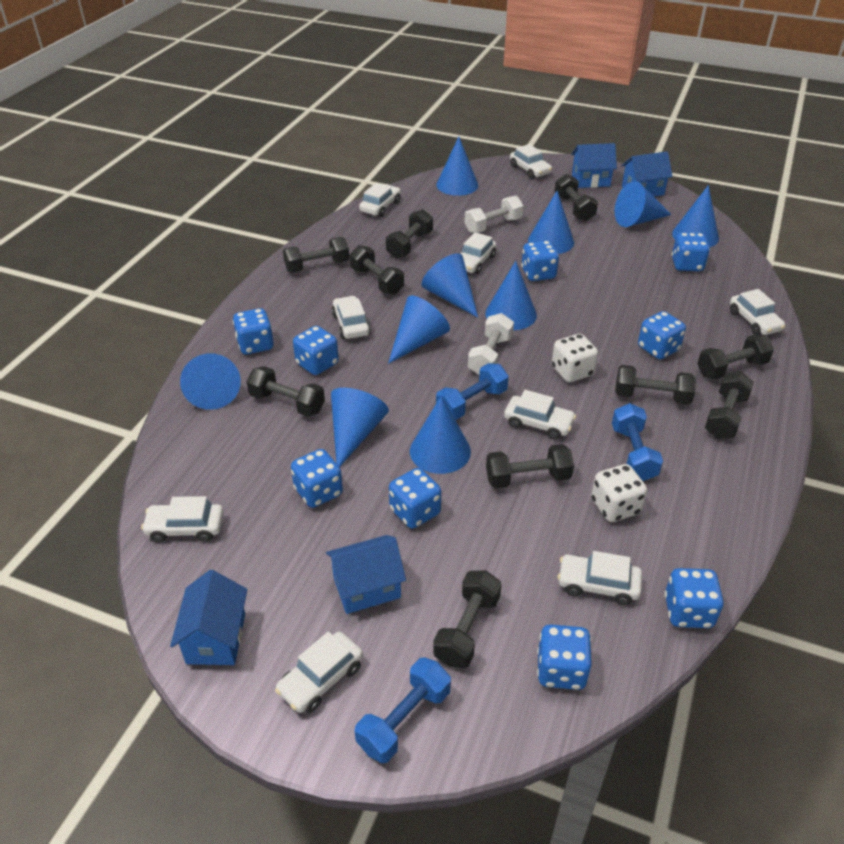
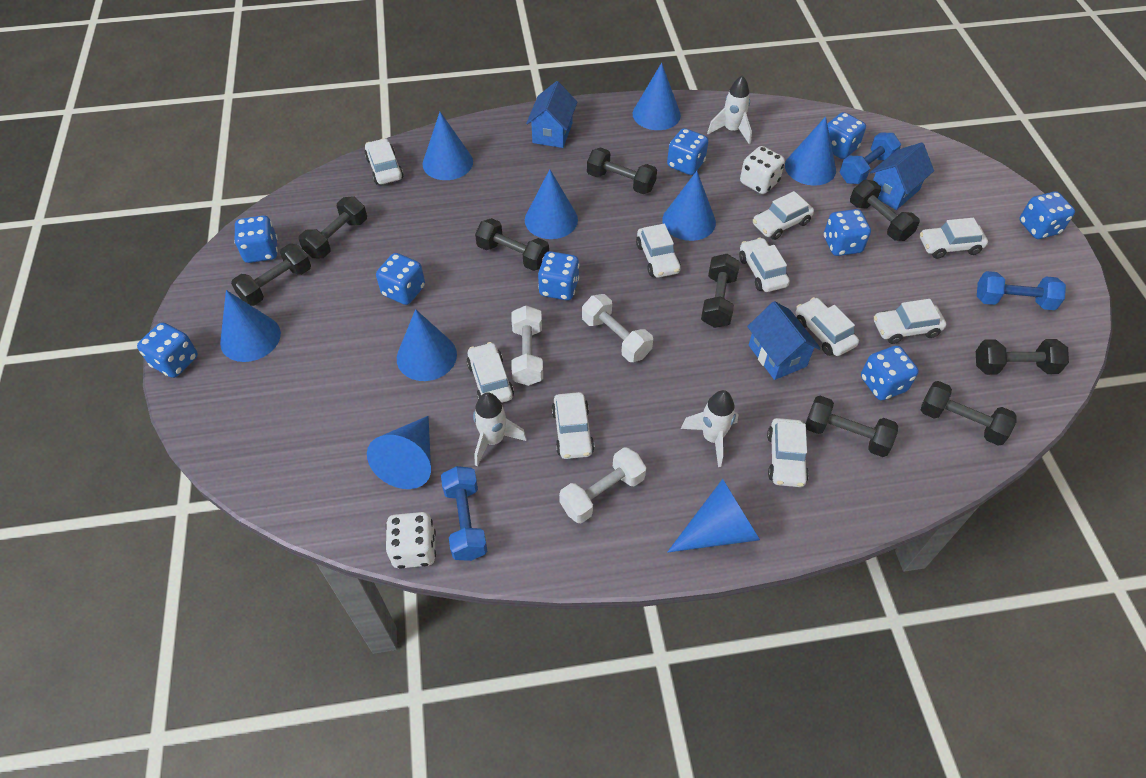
black dumbbell: 10 -> 9
blue cone: 10 -> 9
blue house: 4 -> 3
white car: 9 -> 10
white dumbbell: 2 -> 3
white rocket: 0 -> 3

